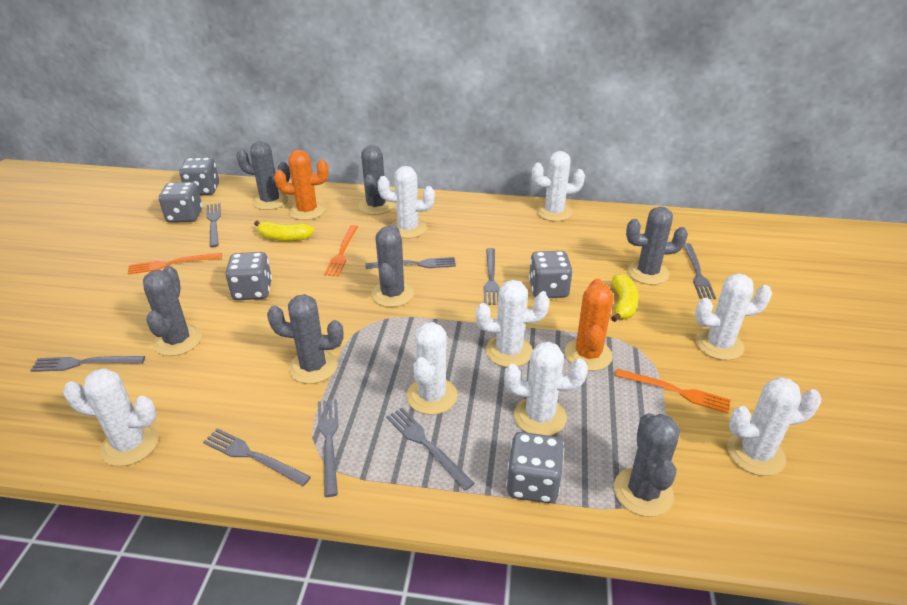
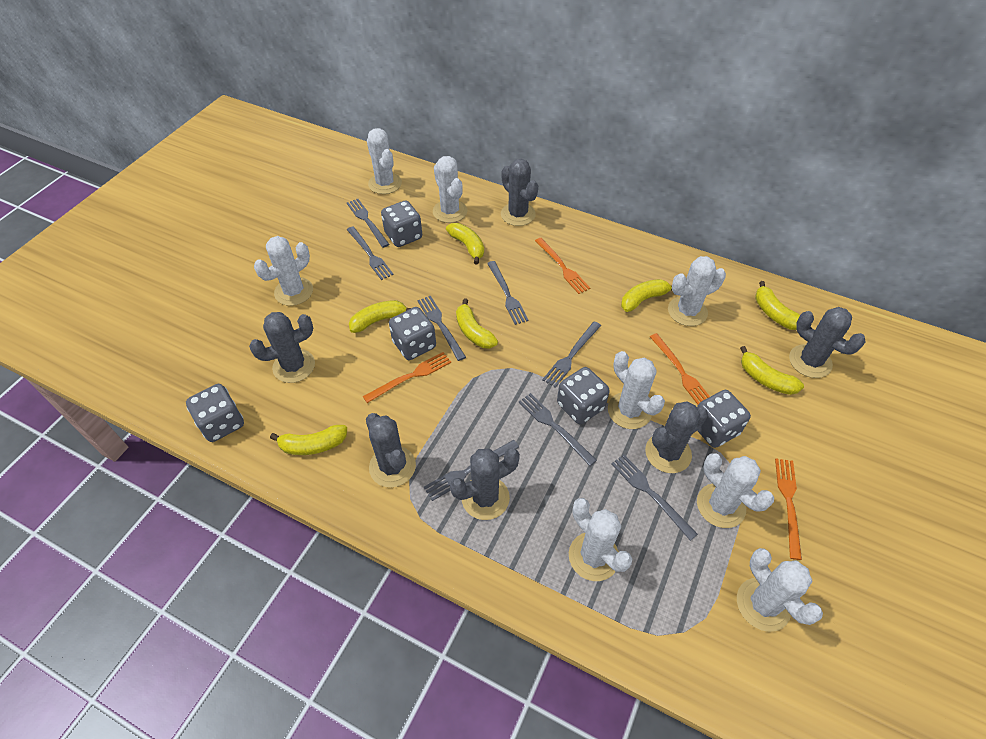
grey cactus: 7 -> 6
orange cactus: 2 -> 0
orange fork: 3 -> 4
yellow banana: 2 -> 7

